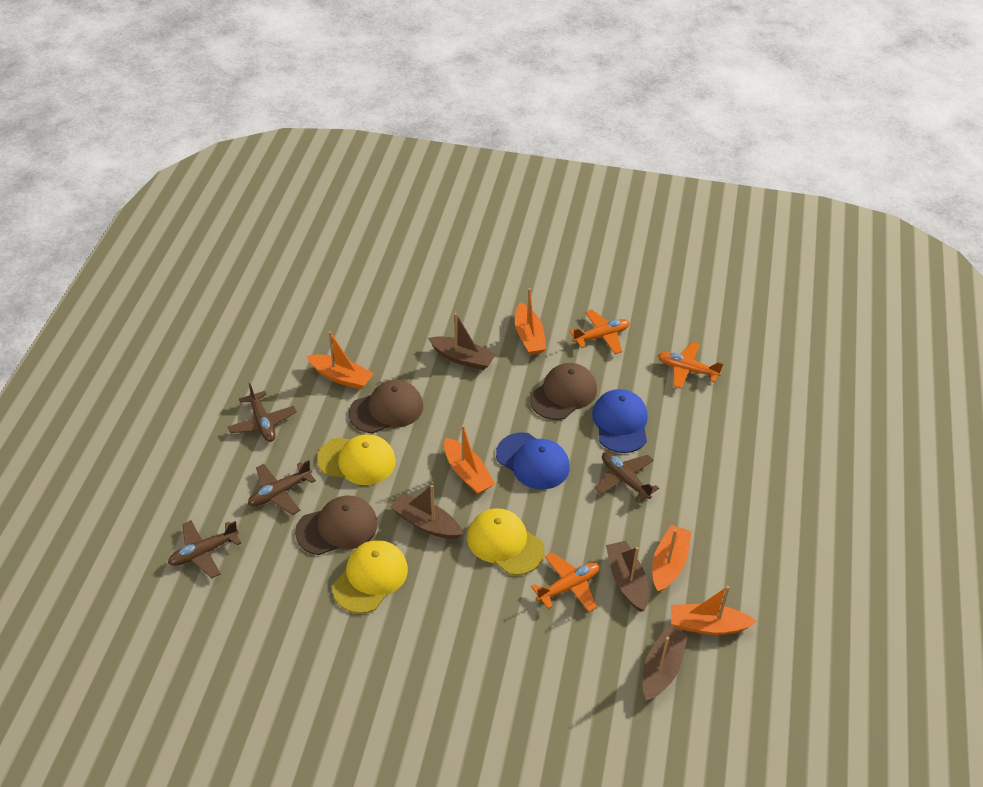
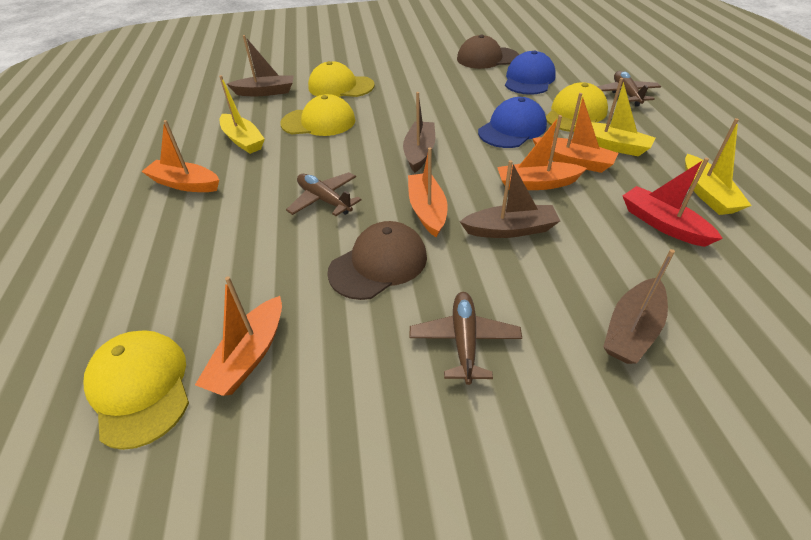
brown cap: 3 -> 2
brown plane: 4 -> 3
orange plane: 3 -> 0
red boat: 0 -> 1
yellow boat: 0 -> 3
yellow cap: 3 -> 4

